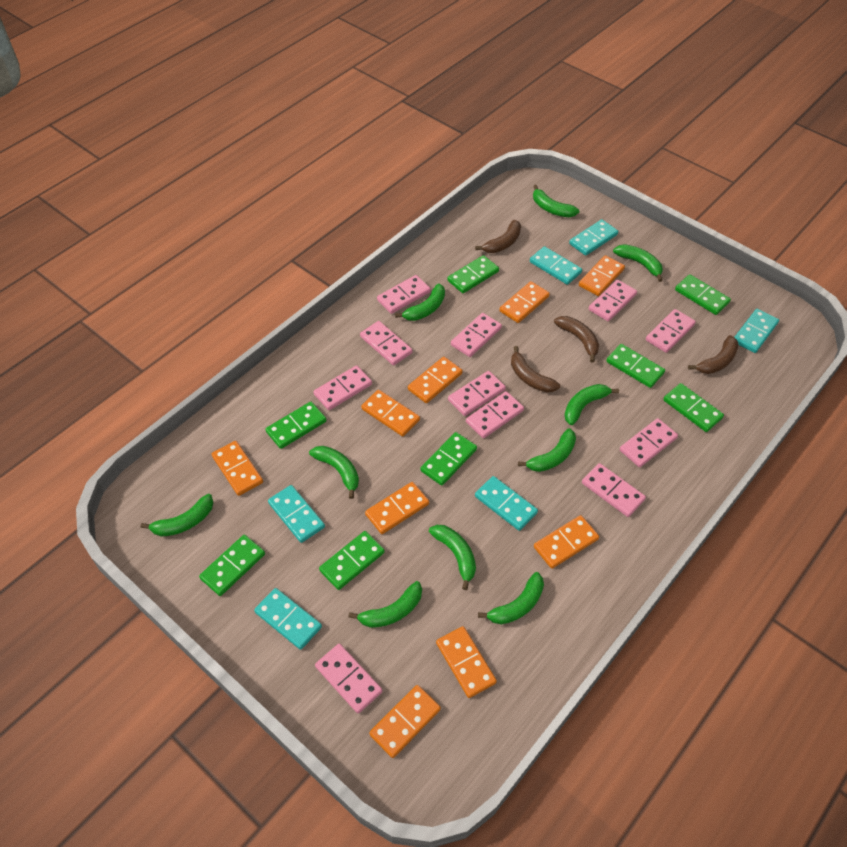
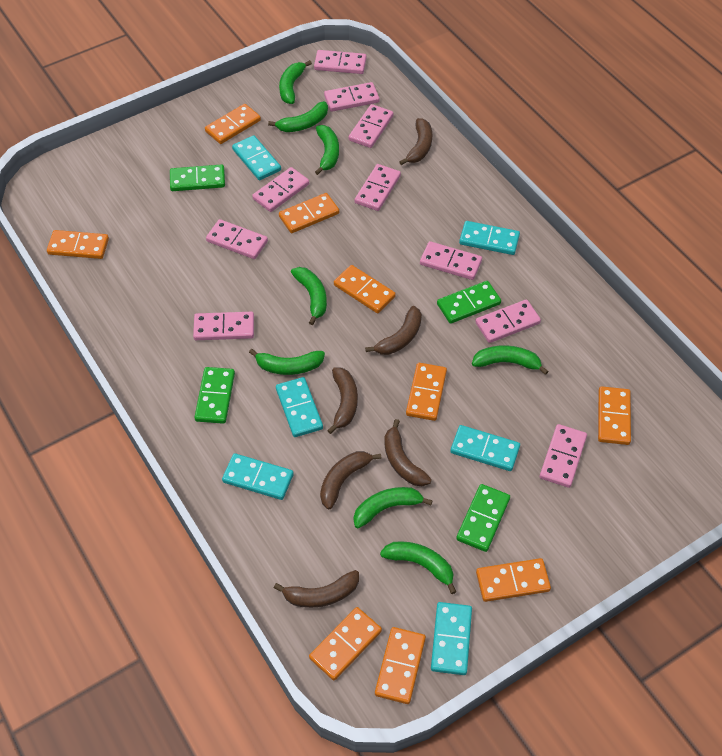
brown banana: 4 -> 6
green banana: 10 -> 8
green domino: 8 -> 4
pink domino: 11 -> 10

